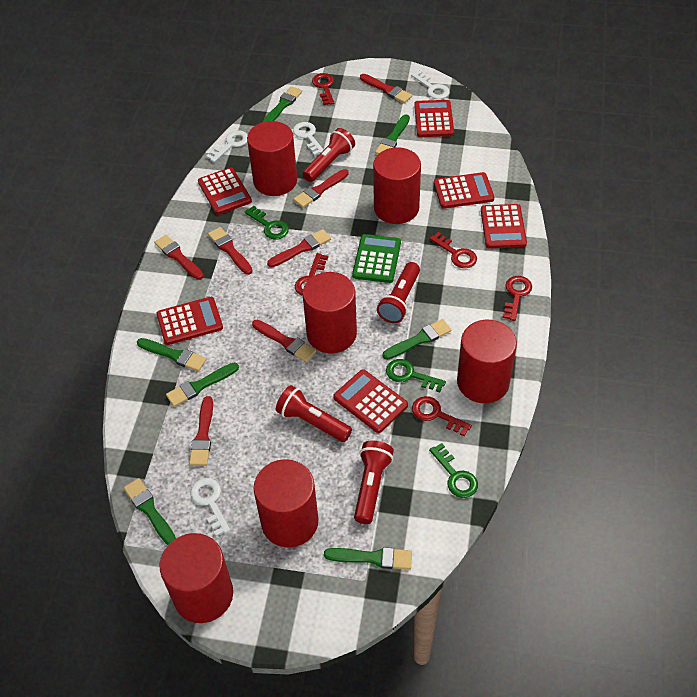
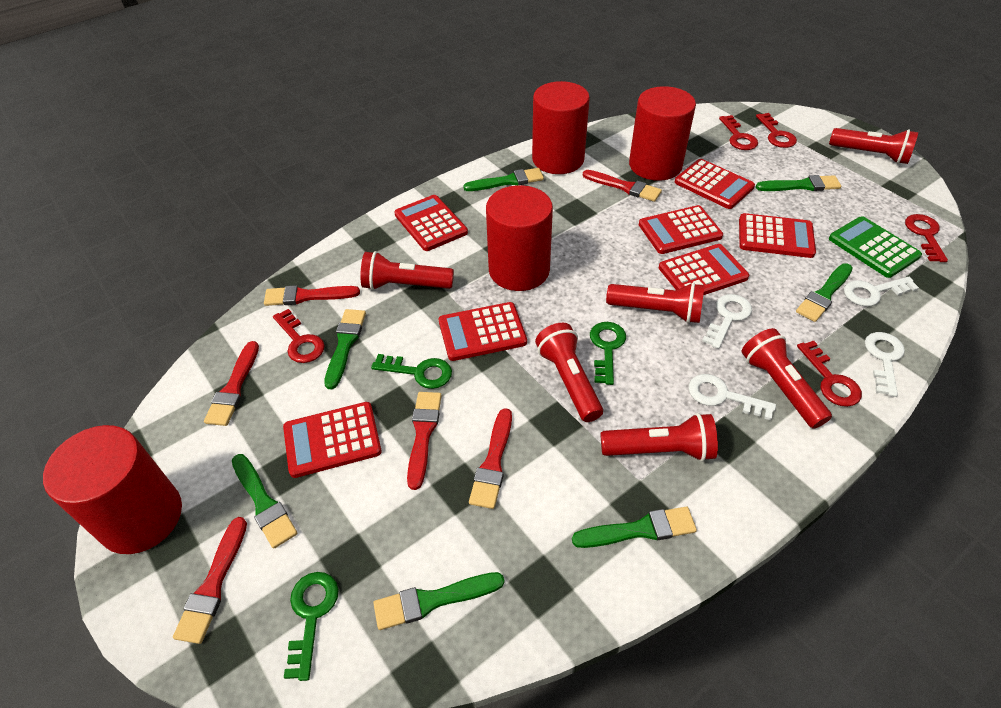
red brush: 7 -> 6
red calculator: 6 -> 7
red cylinder: 6 -> 4
red flashlight: 4 -> 6

